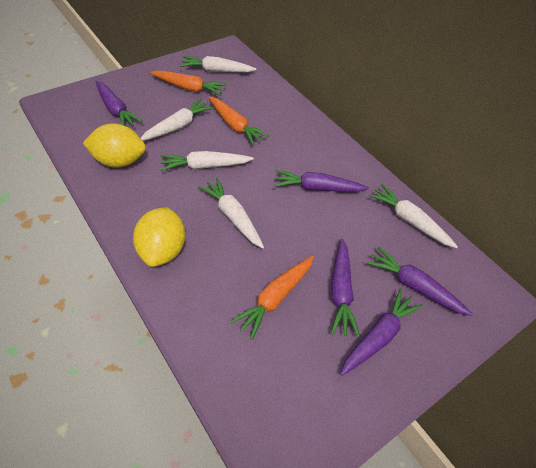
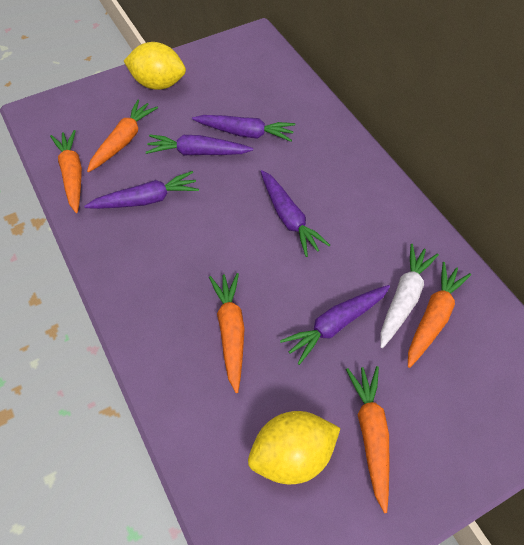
orange carrot: 3 -> 5
white carrot: 5 -> 1

